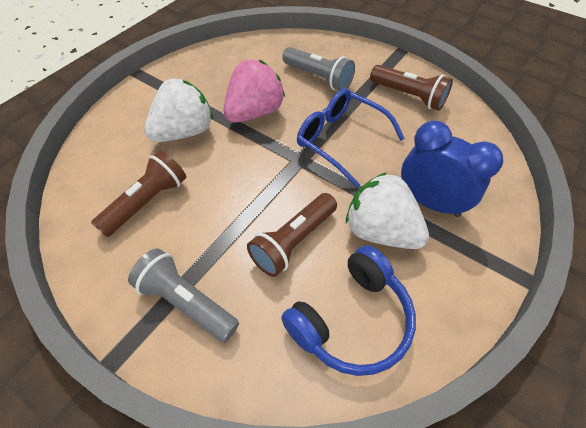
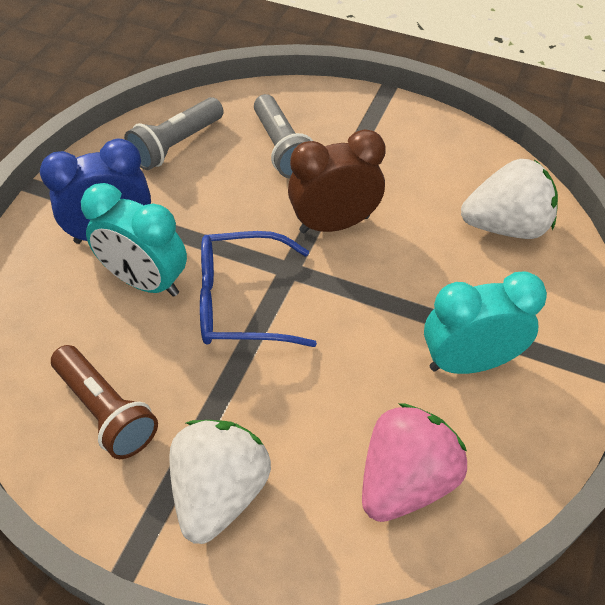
blue headphones: 1 -> 0
brown clock: 0 -> 1
brown flashlight: 3 -> 1
turquoise clock: 0 -> 2

